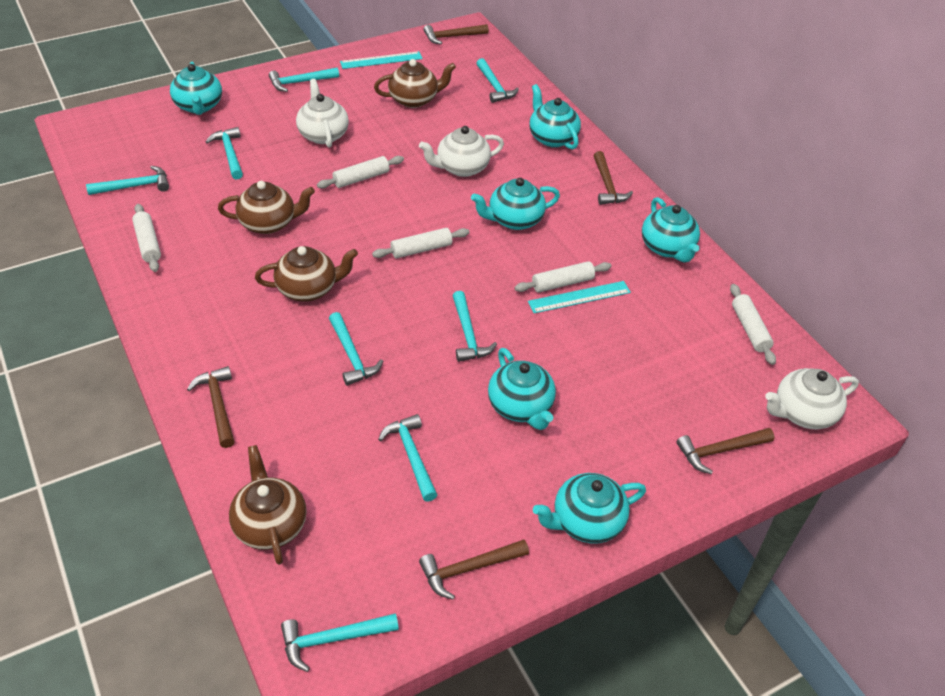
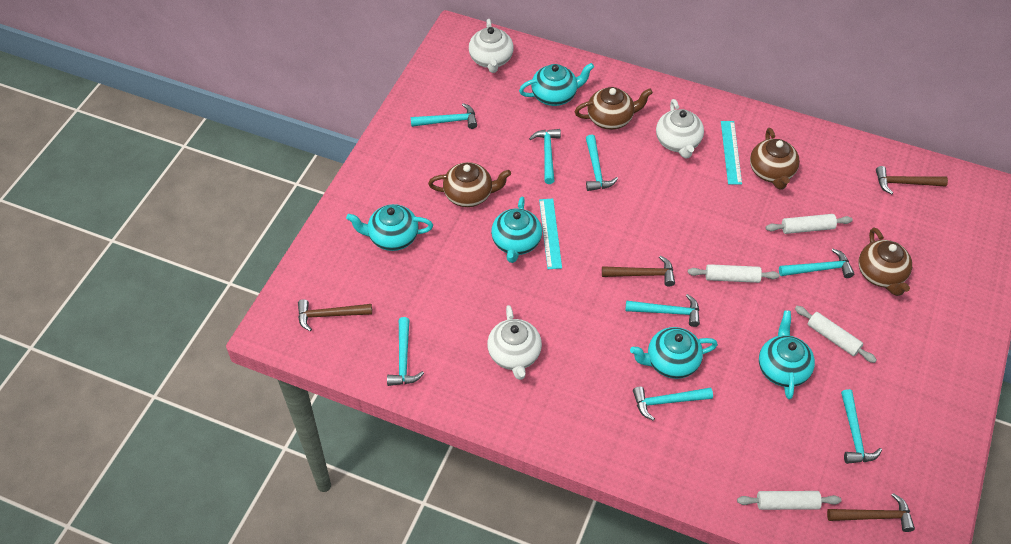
brown hammer: 5 -> 4
turquoise teapot: 6 -> 5
white rolling pin: 5 -> 4

